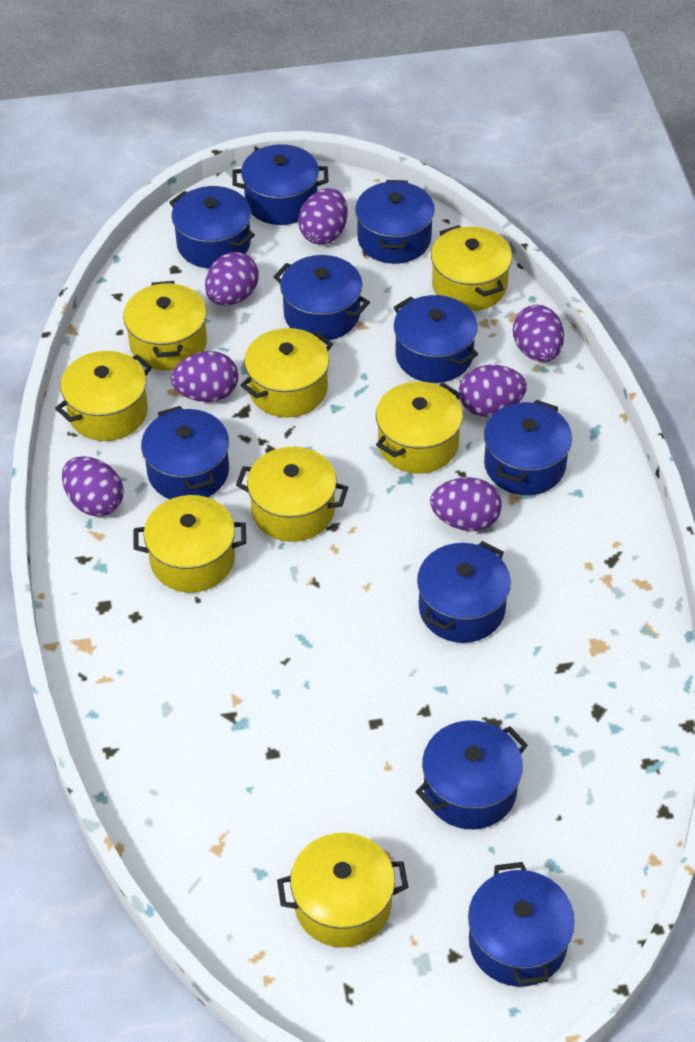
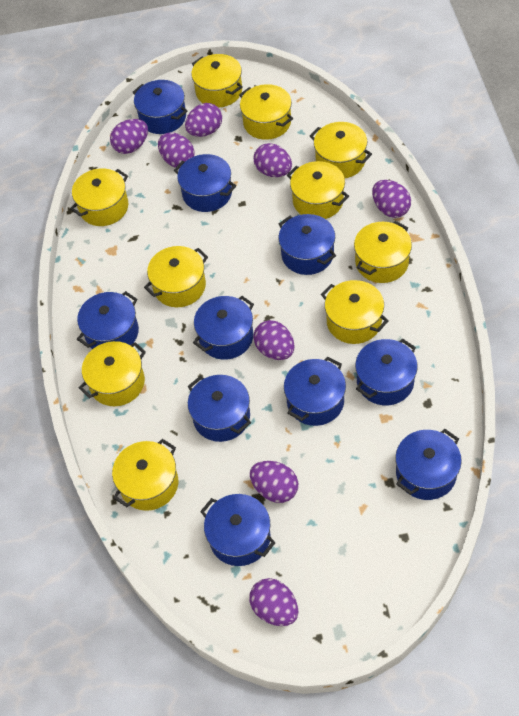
purple egg: 7 -> 8
yellow pot: 8 -> 10

